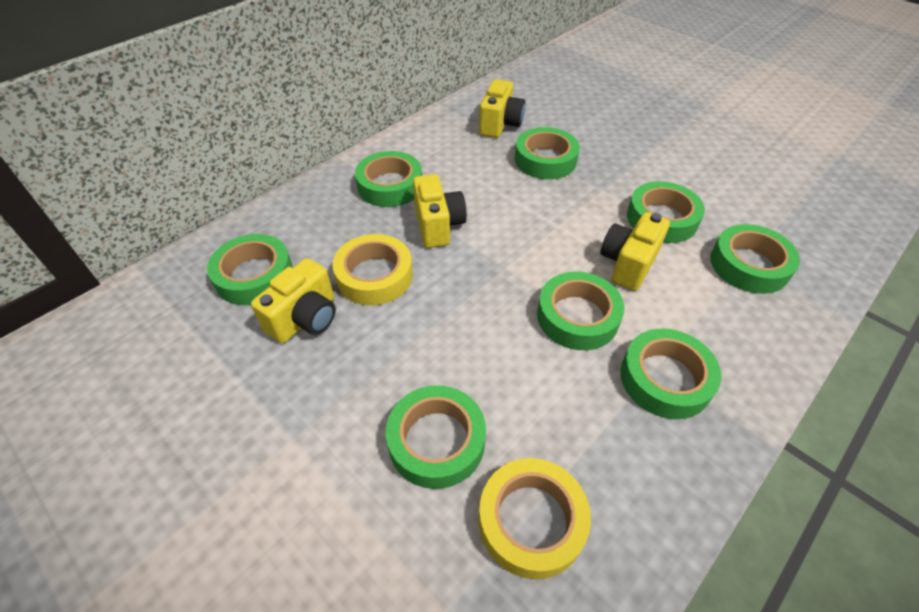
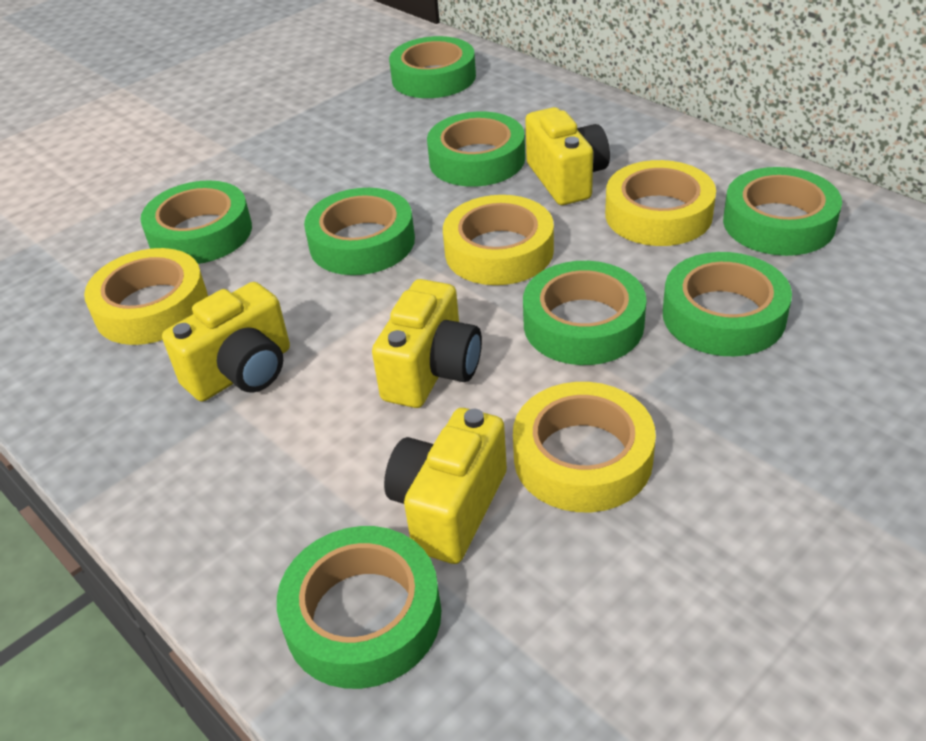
yellow tape: 2 -> 4

